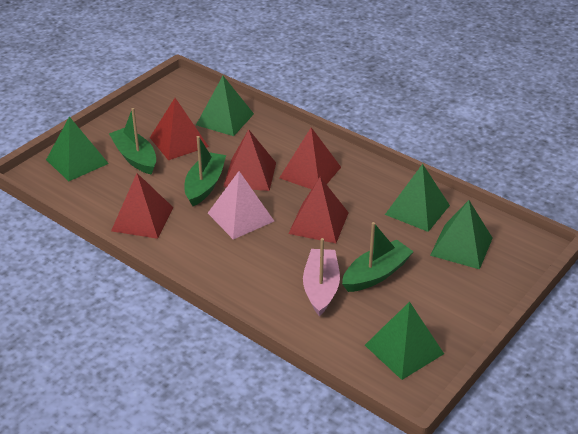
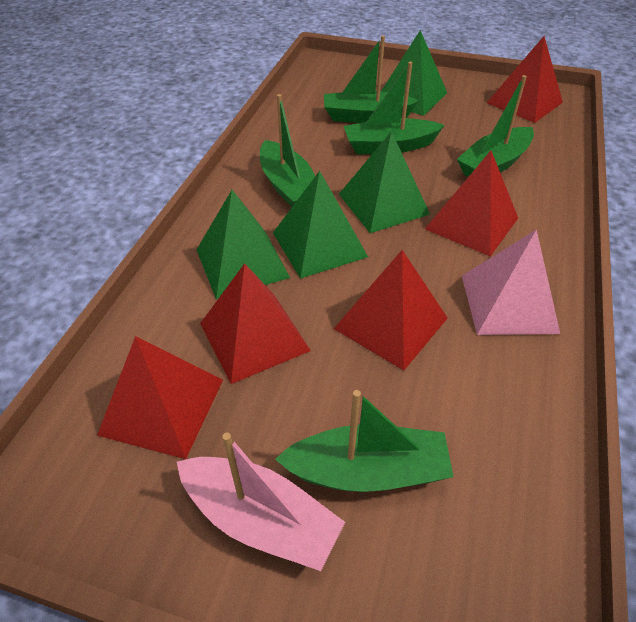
green boat: 3 -> 5
green pyramid: 5 -> 4

